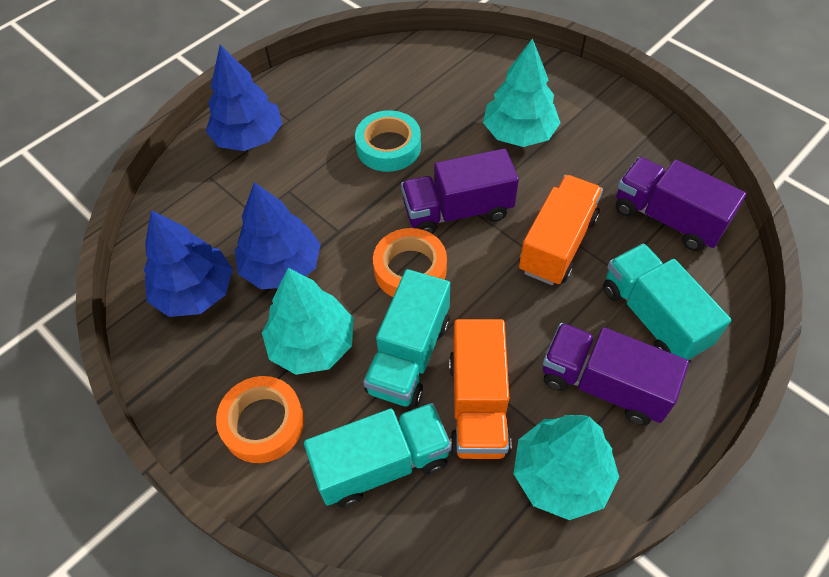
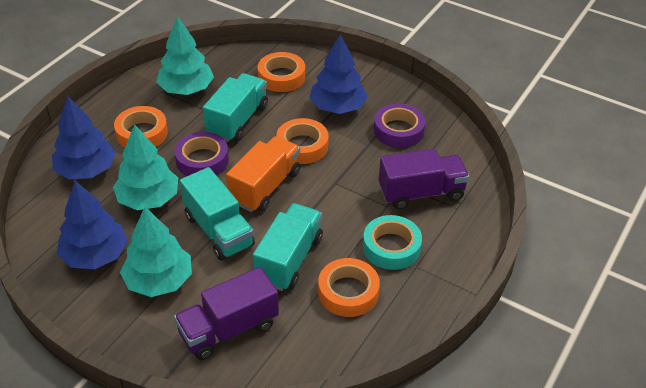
orange tape: 2 -> 4
orange truck: 2 -> 1
purple tape: 0 -> 2
purple truck: 3 -> 2

